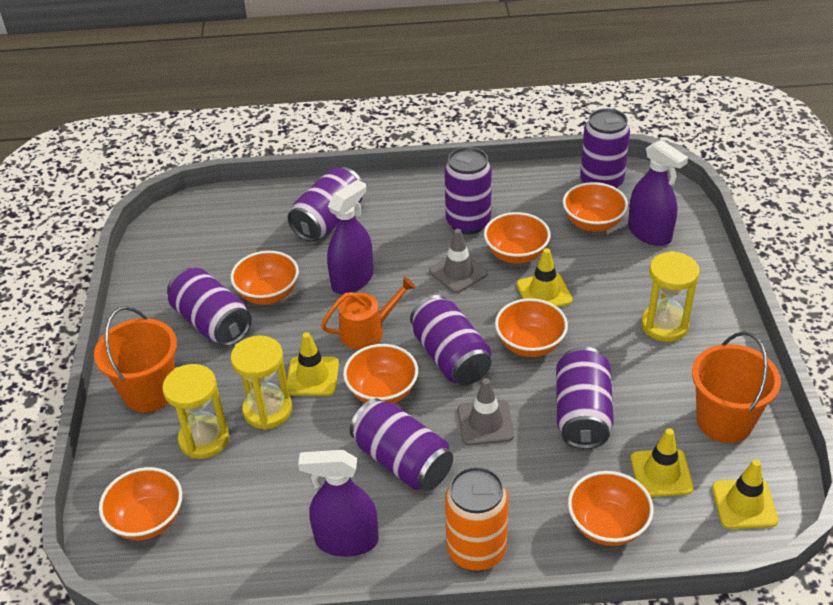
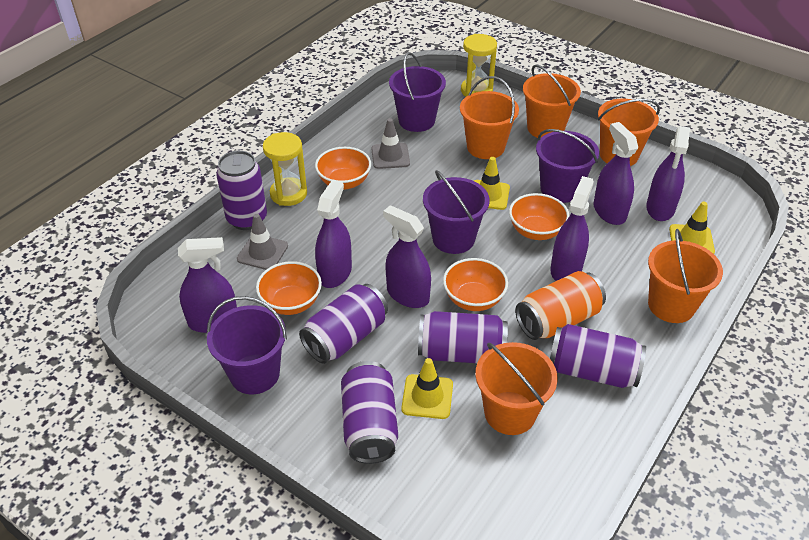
orange bowl: 7 -> 4
orange bucket: 2 -> 5
orange watering can: 1 -> 0
purple bucket: 0 -> 4
purple can: 7 -> 5
purple spray bottle: 3 -> 6
yellow hourglass: 3 -> 2
yellow traffic cone: 4 -> 3

